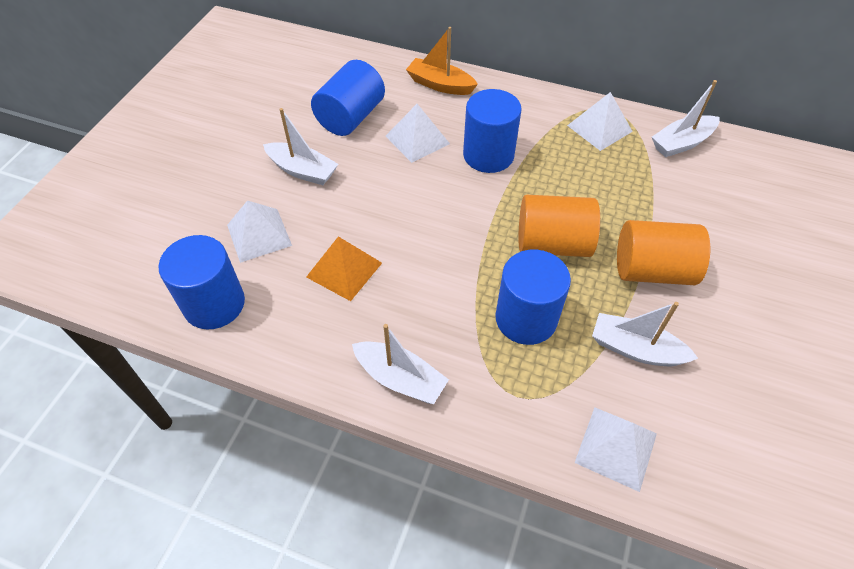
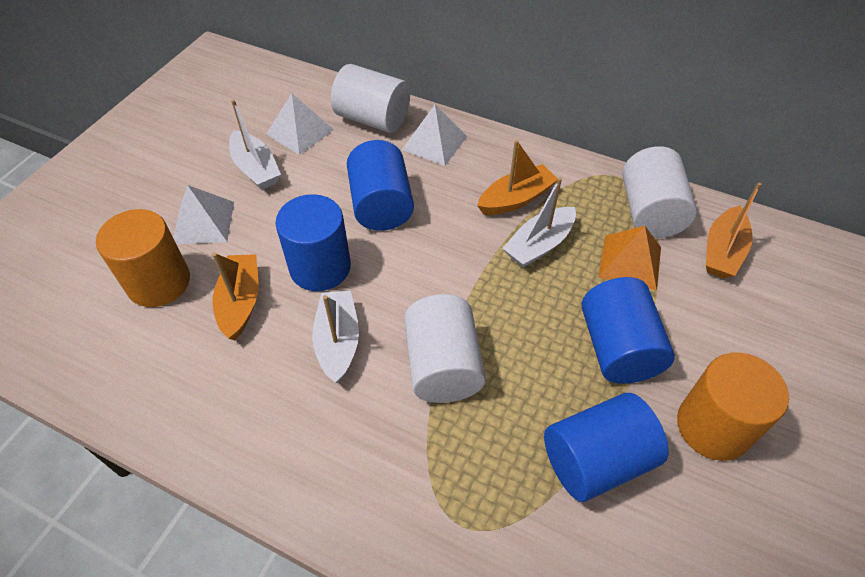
orange boat: 1 -> 3
white boat: 4 -> 3
white cylinder: 0 -> 3
white pyramid: 4 -> 3

